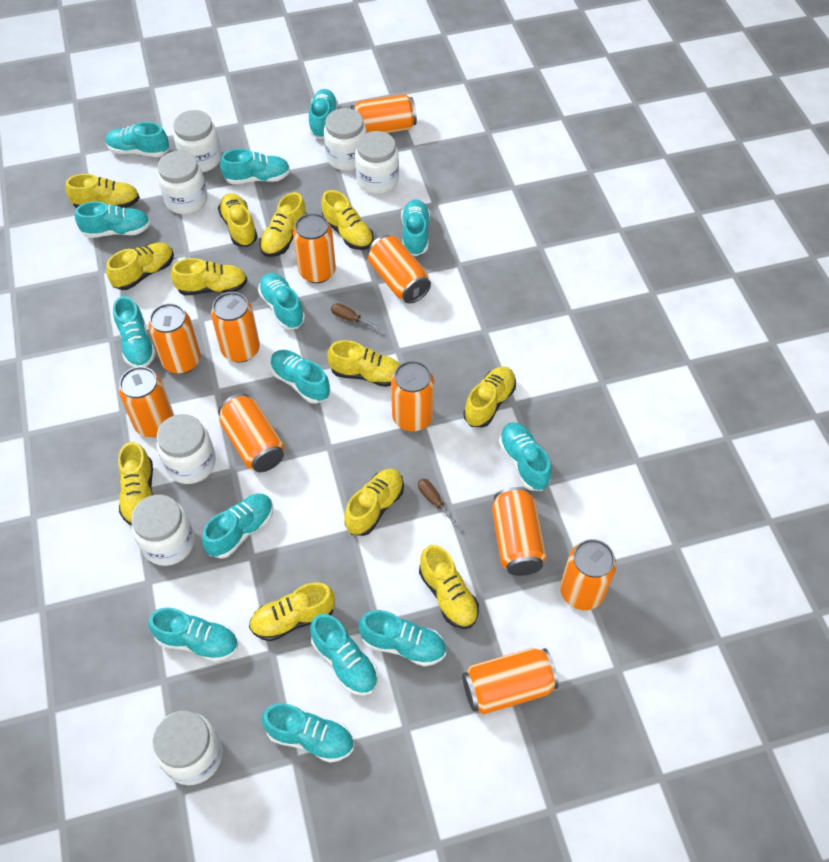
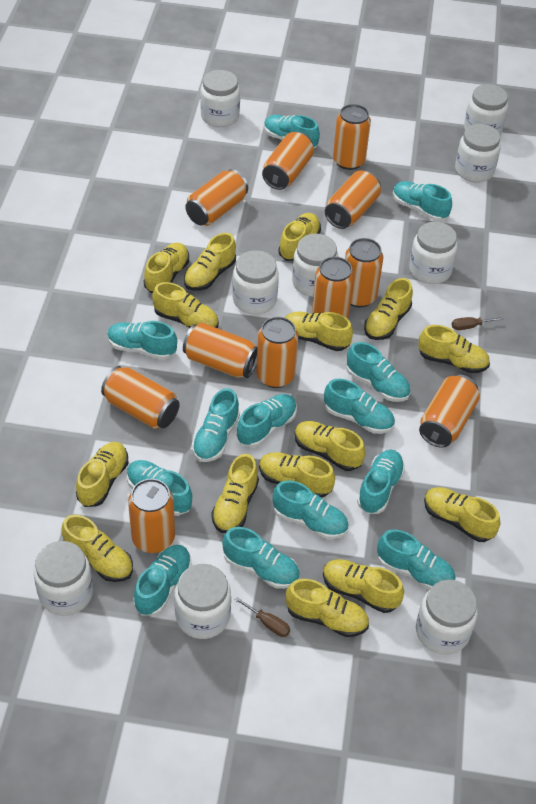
turquoise shoe: 14 -> 13
white jar: 7 -> 9
yellow shoe: 12 -> 15

